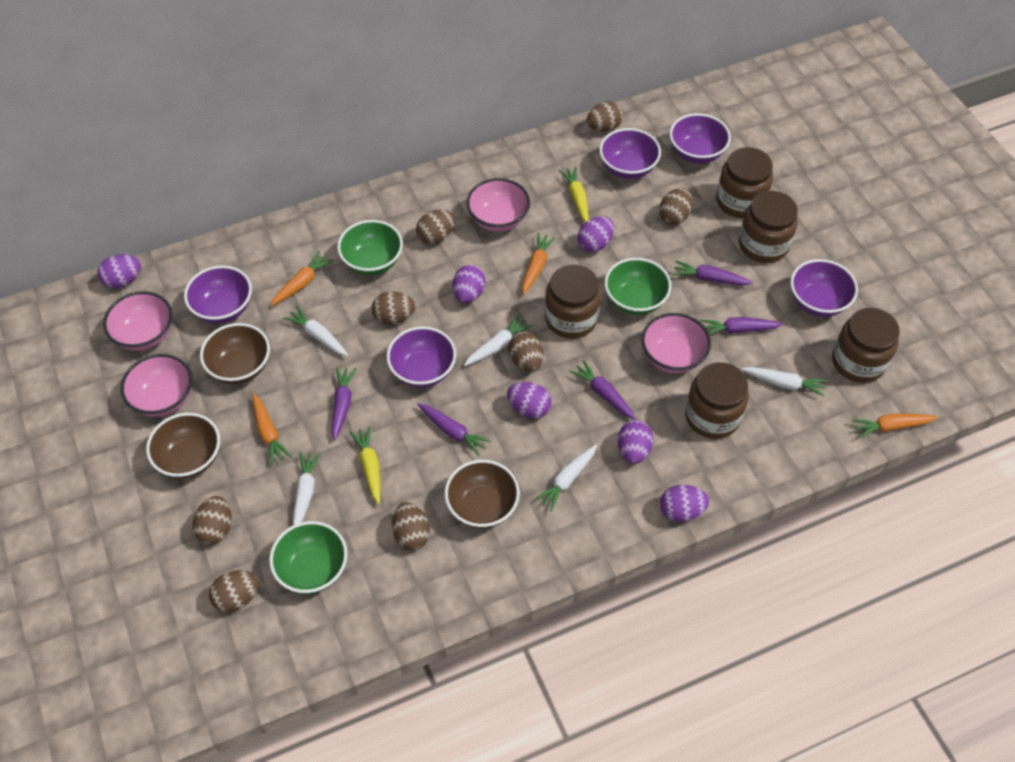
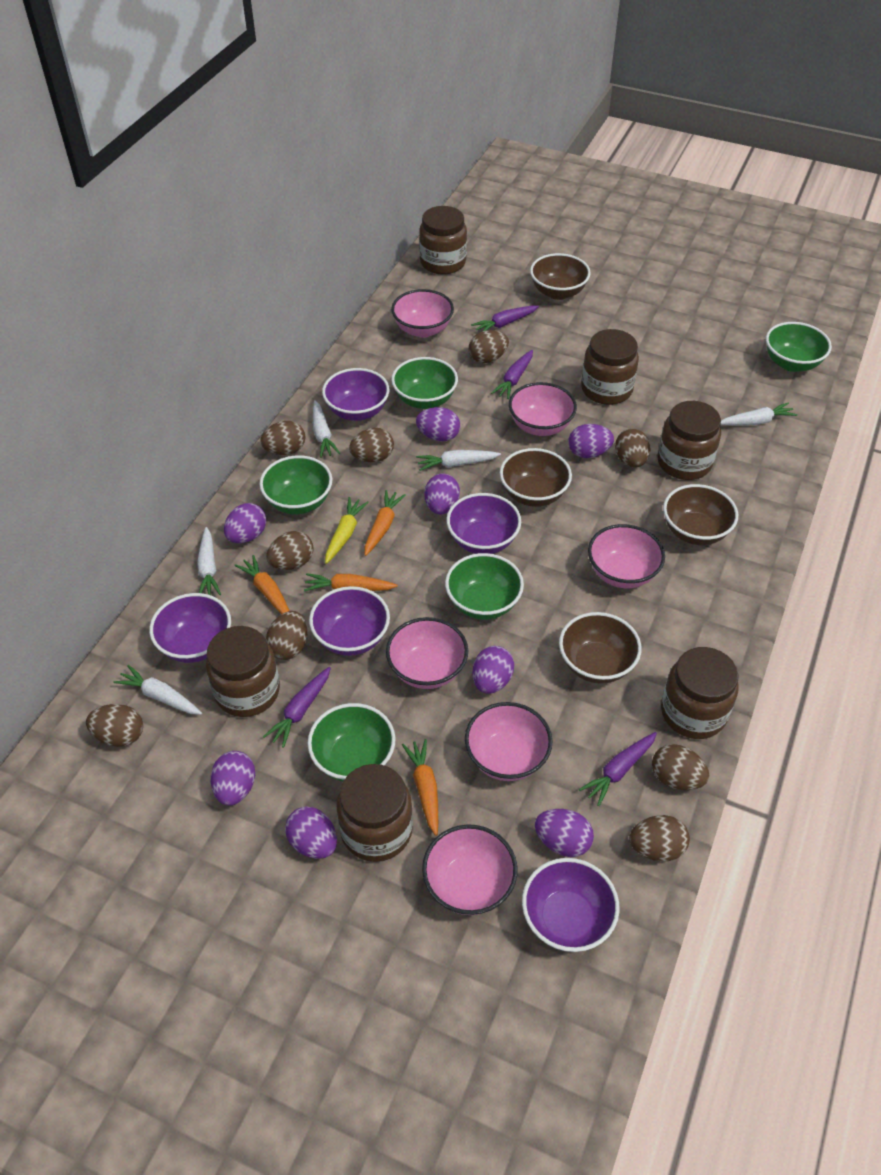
brown bowl: 3 -> 4
brown egg: 8 -> 9
brown jar: 5 -> 6
green bowl: 3 -> 5
pink bowl: 4 -> 6
purple carrot: 5 -> 4
purple egg: 6 -> 8
yellow carrot: 2 -> 1

